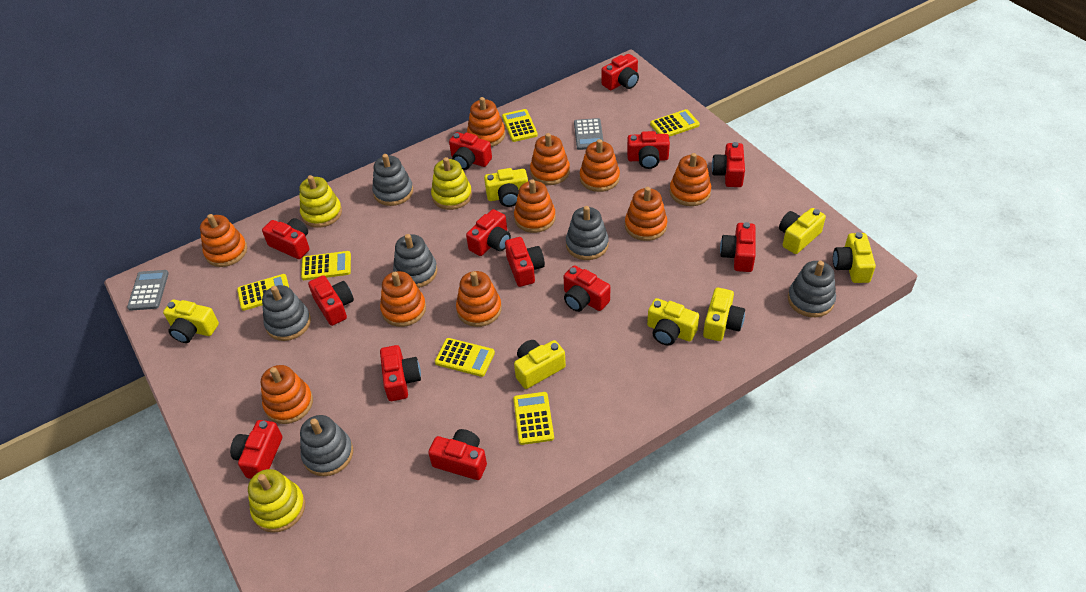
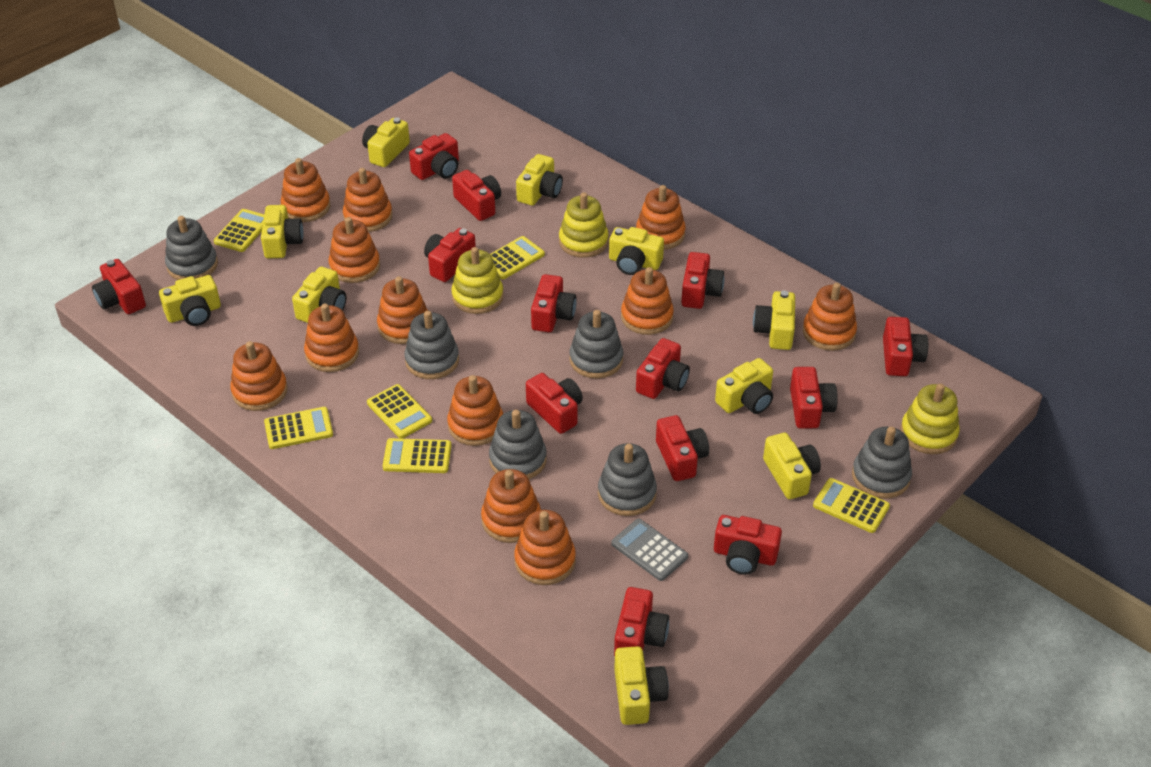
grey calculator: 2 -> 1
orange stacking toy: 10 -> 12
yellow camera: 7 -> 10

